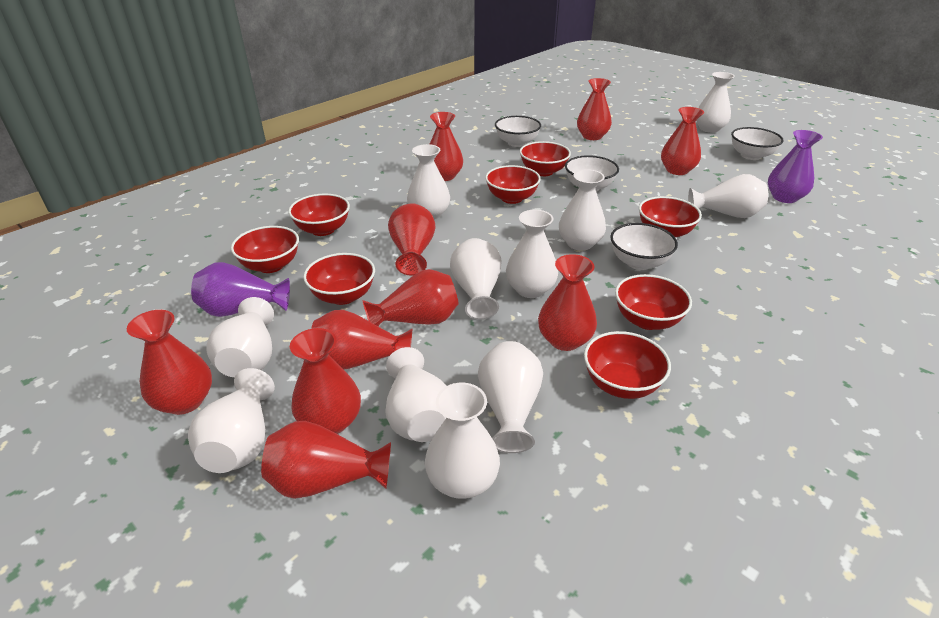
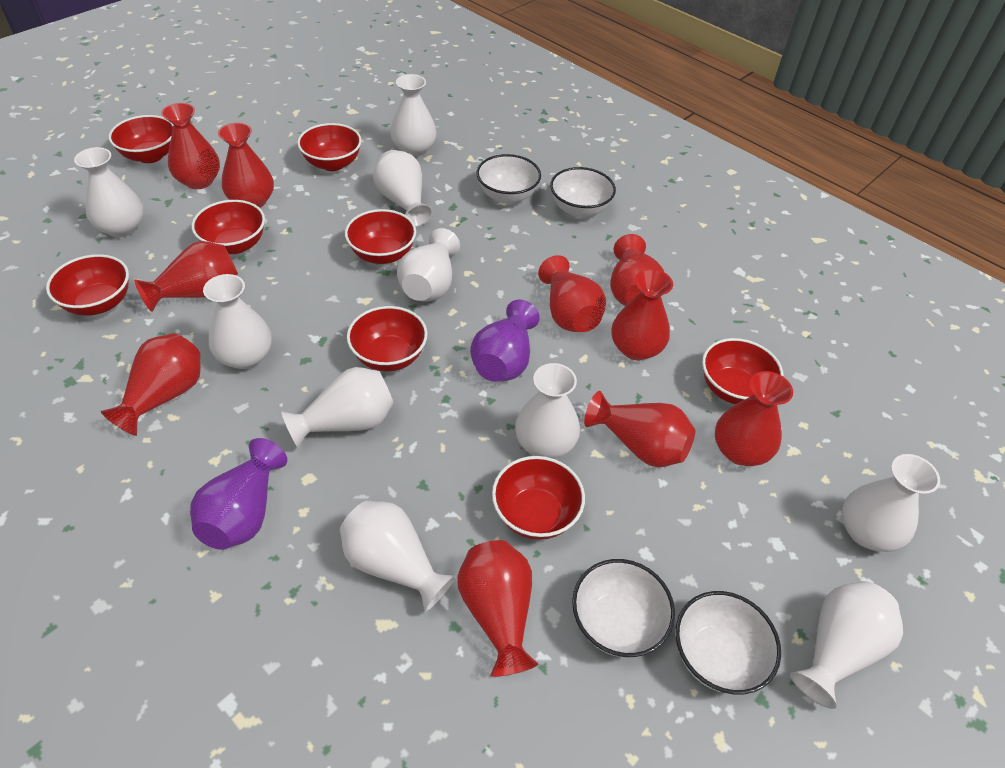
white vase: 11 -> 10

